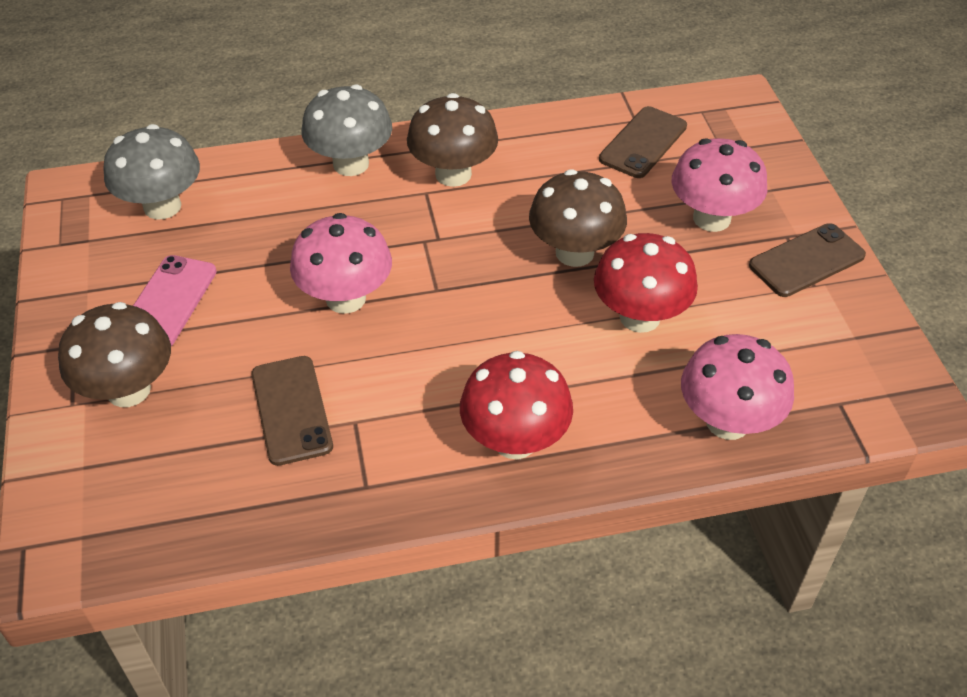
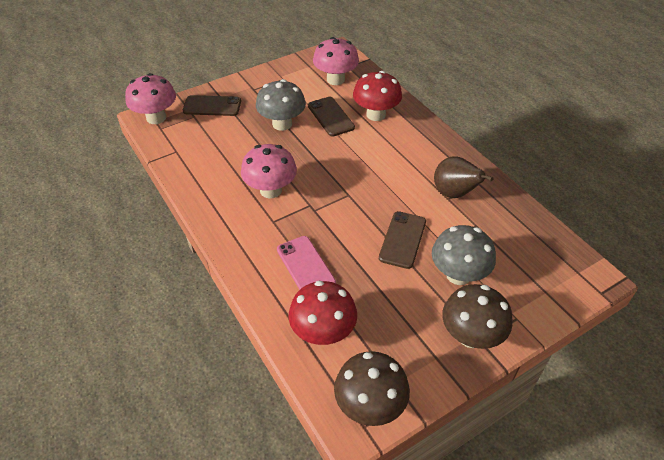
brown mushroom: 3 -> 2
brown pear: 0 -> 1

